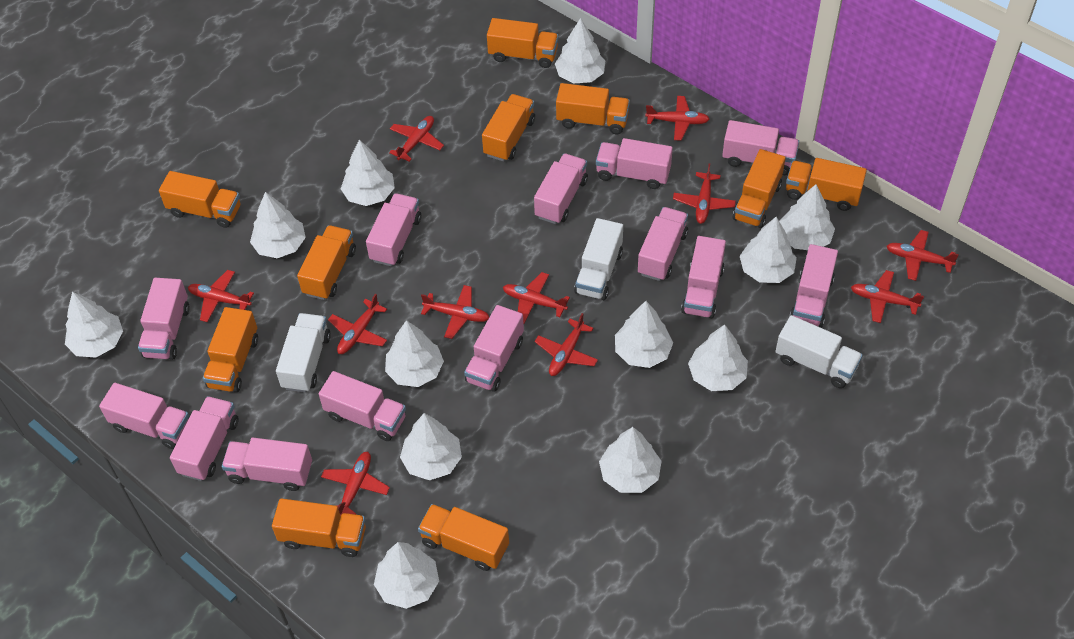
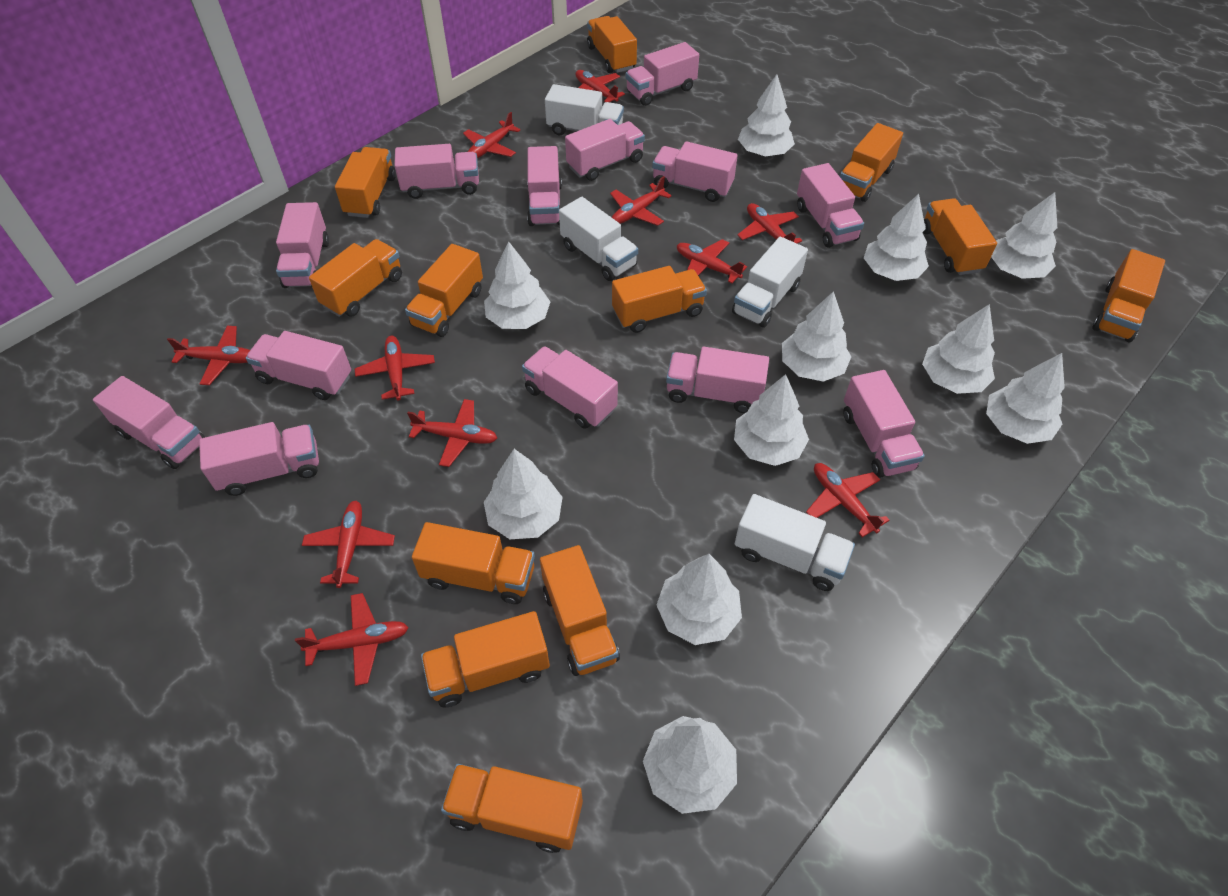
orange truck: 10 -> 12
white tree: 12 -> 11
white truck: 3 -> 4

